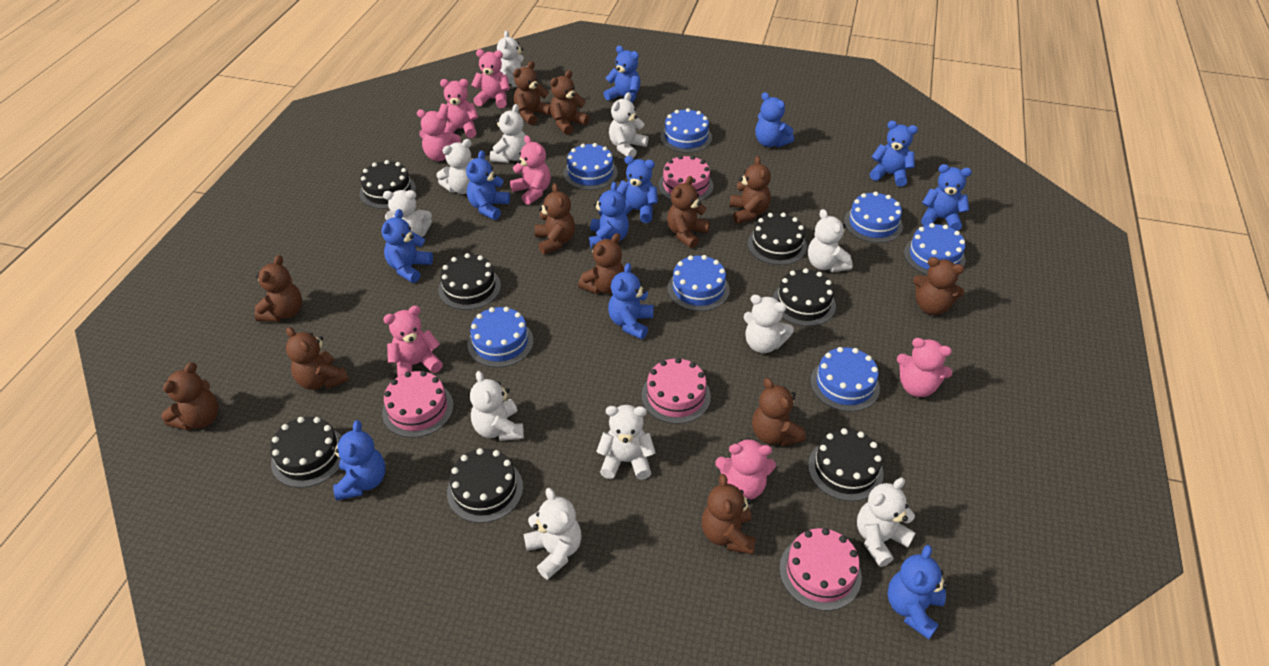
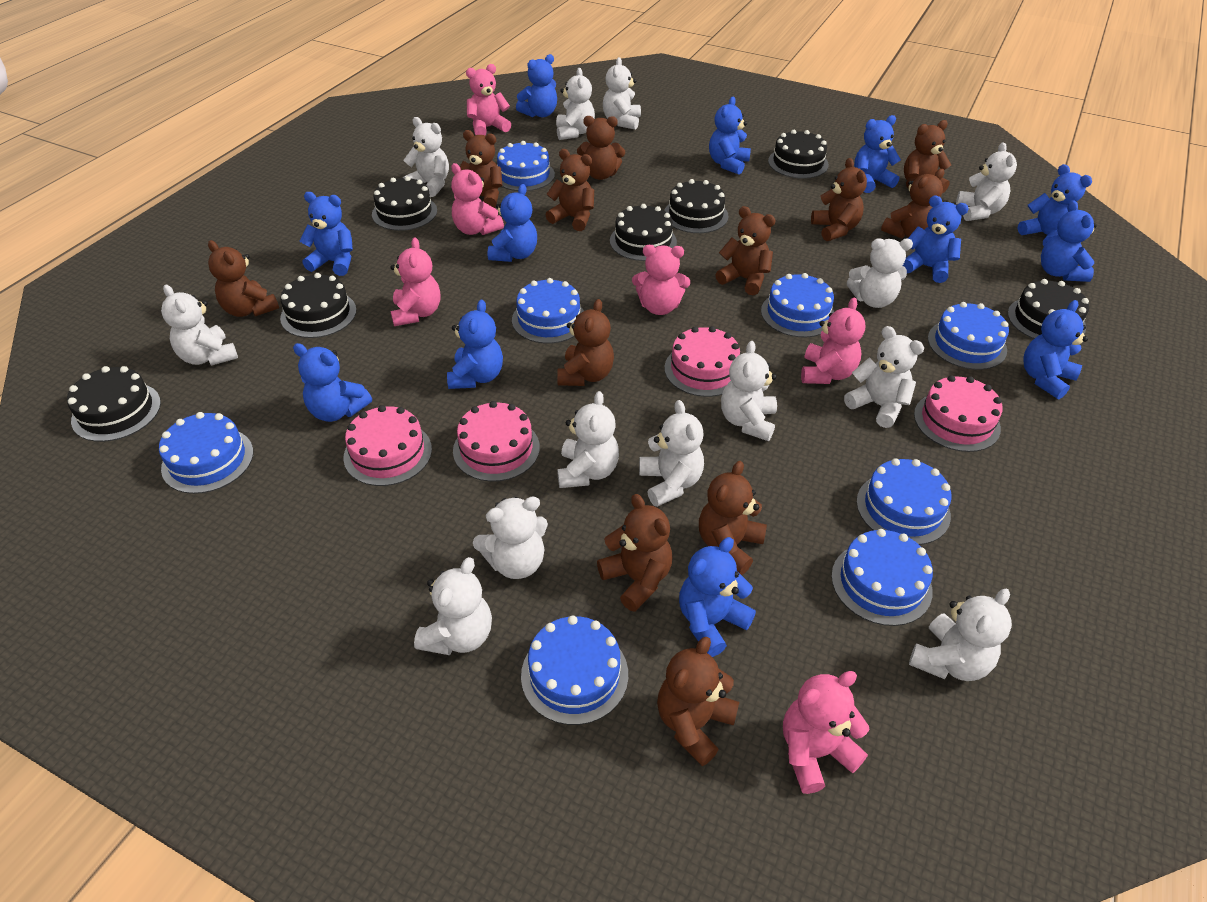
blue cake: 7 -> 8
blue teddy bear: 11 -> 12
pink teddy bear: 7 -> 6
white teddy bear: 11 -> 13

